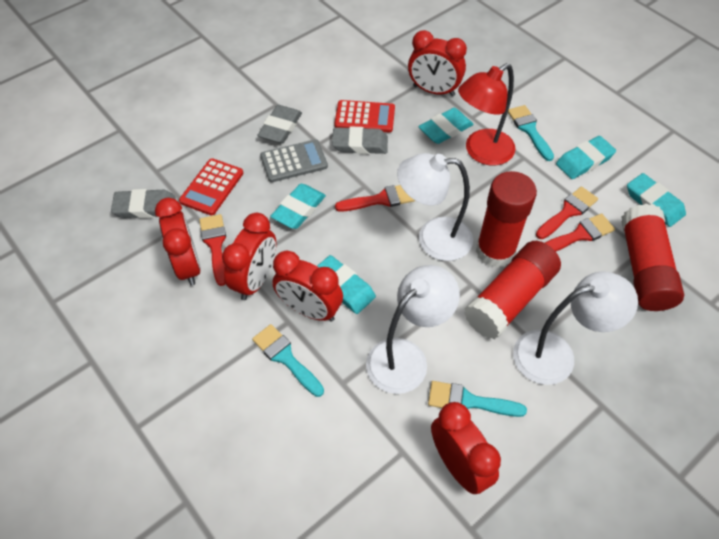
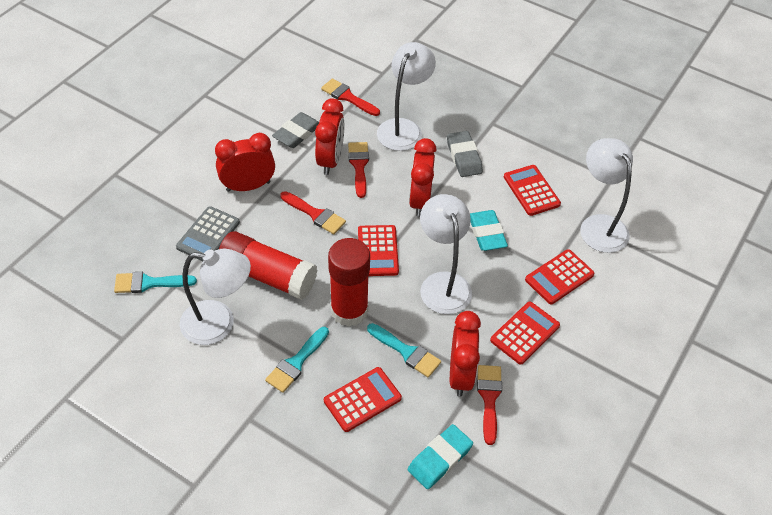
grey eraser: 3 -> 2
red calculator: 2 -> 5
red clock: 5 -> 4
red glue stick: 3 -> 2
red lamp: 1 -> 0
turquoise eraser: 5 -> 2
white lamp: 3 -> 4

